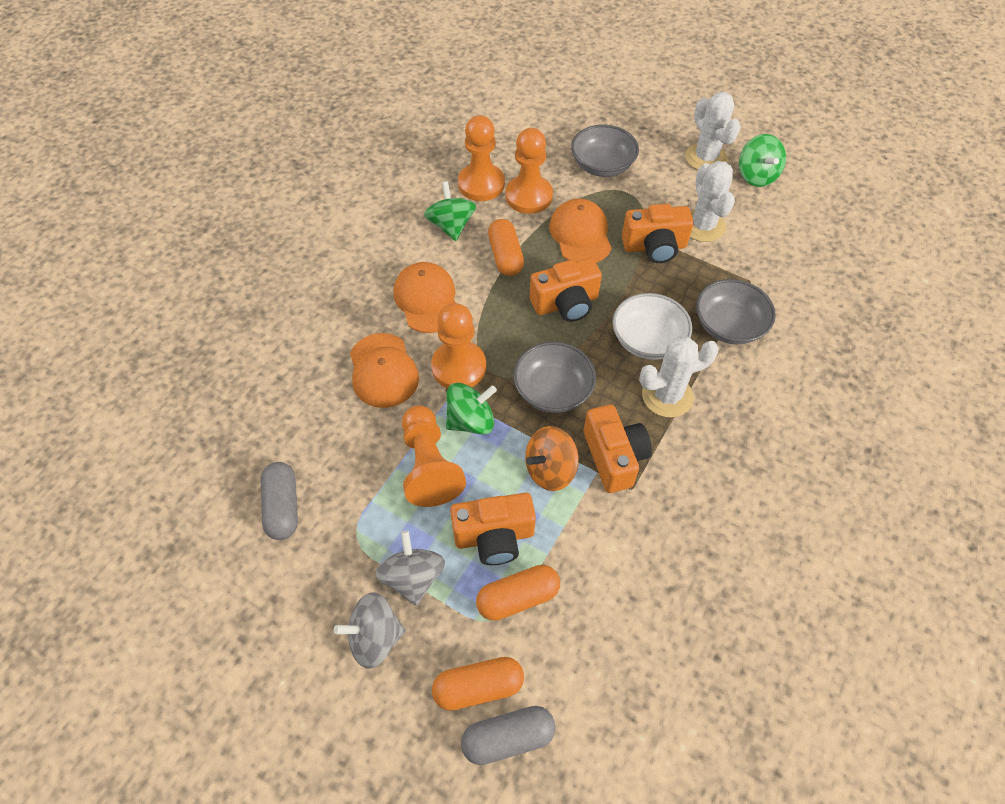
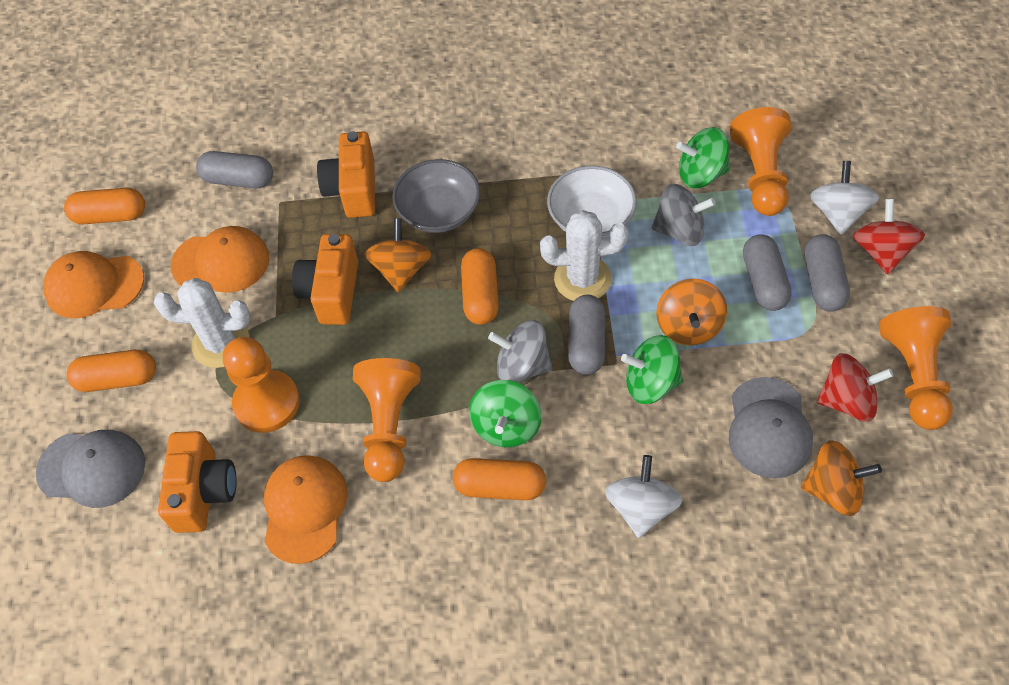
grey bowl: 3 -> 1
grey cap: 0 -> 2
grey capsule: 2 -> 4
orange camera: 4 -> 3
orange capsule: 3 -> 4
orange spinning top: 1 -> 3
red spinning top: 0 -> 2
white cactus: 3 -> 2
white spinning top: 0 -> 2

